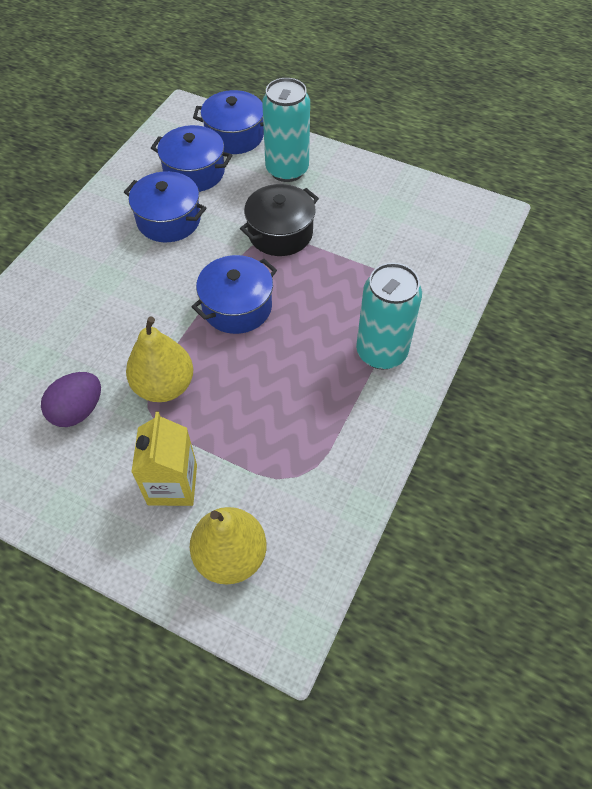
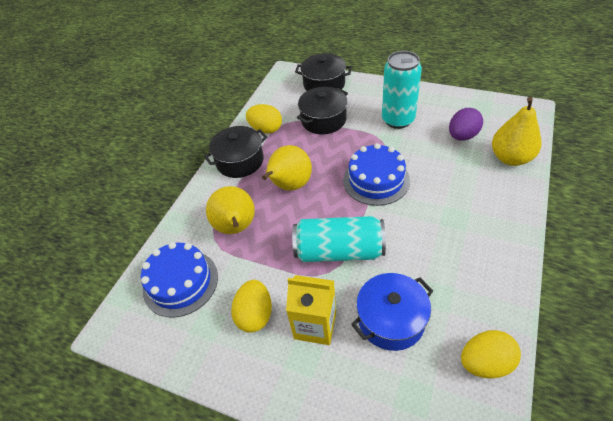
black pot: 1 -> 3
blue cake: 0 -> 2
blue pot: 4 -> 1
yellow egg: 0 -> 3
yellow pear: 2 -> 3

